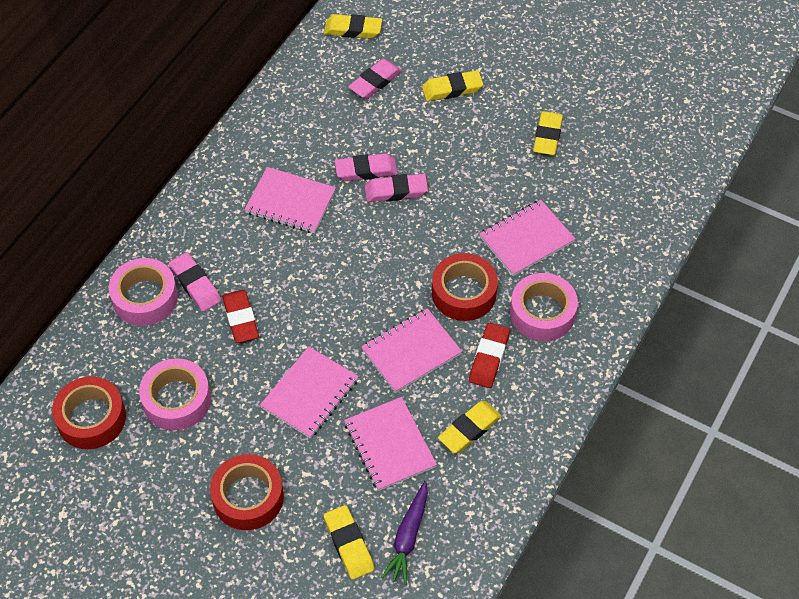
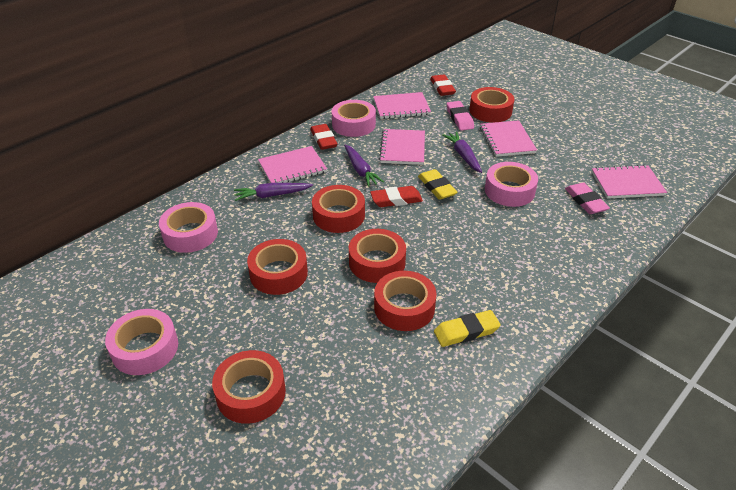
pink eraser: 4 -> 2
pink tape: 3 -> 4
purple carrot: 1 -> 3
red eraser: 2 -> 3
red tape: 3 -> 6
yellow eraser: 5 -> 2

